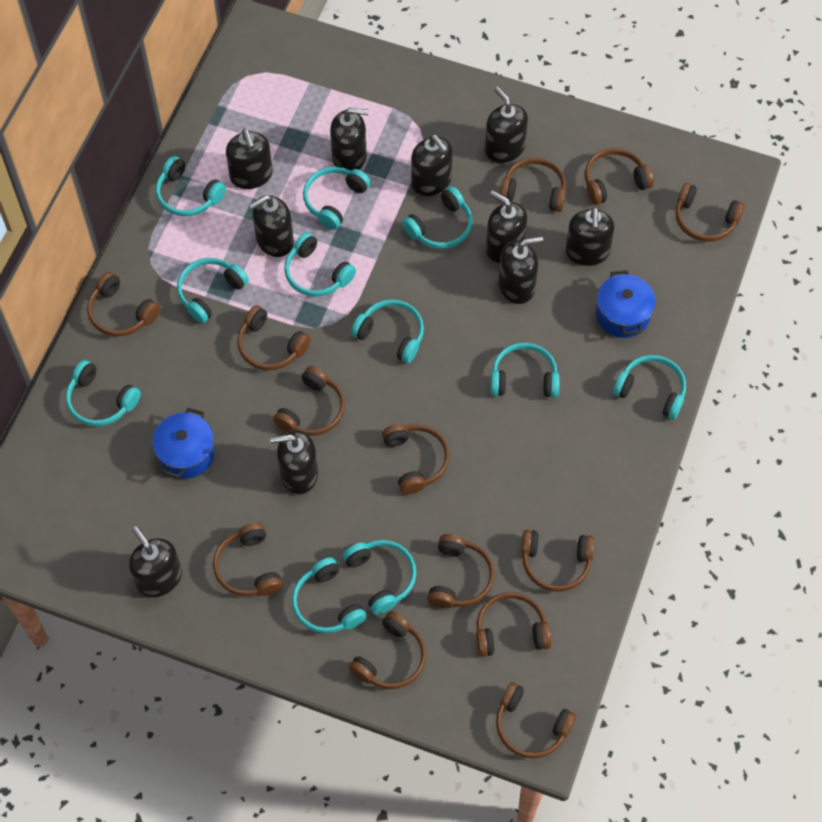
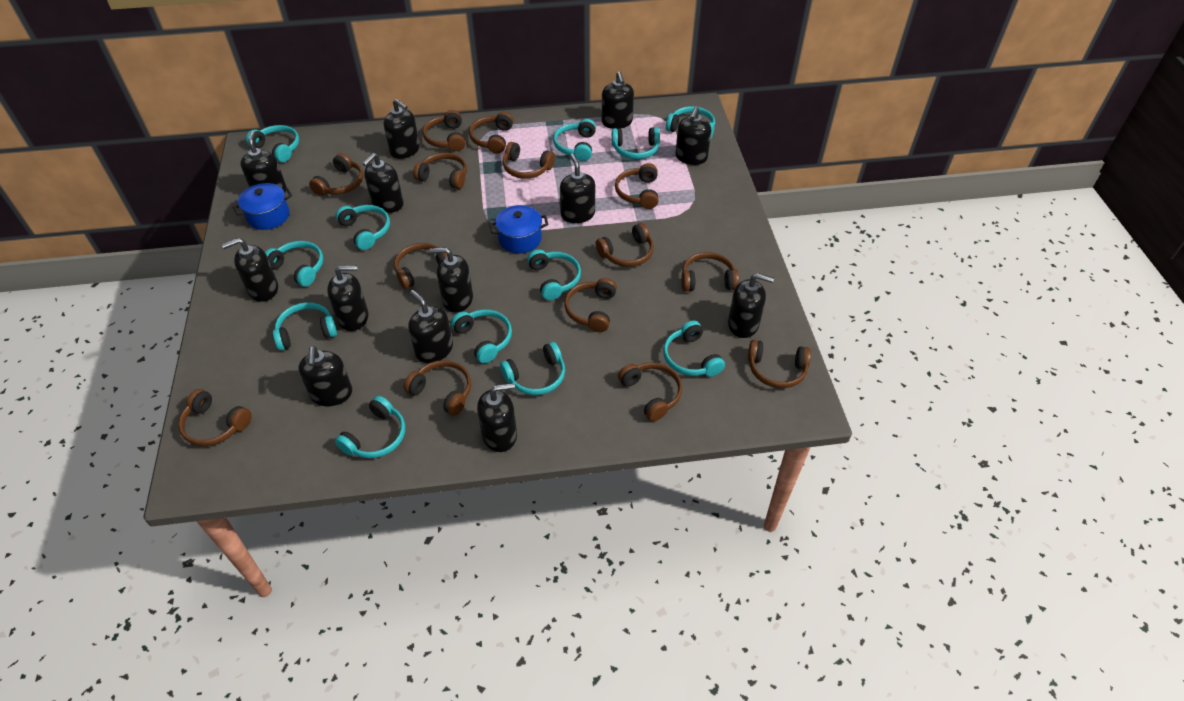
black soap dispenser: 10 -> 13
brown headphones: 13 -> 14
turquoise headphones: 11 -> 12

